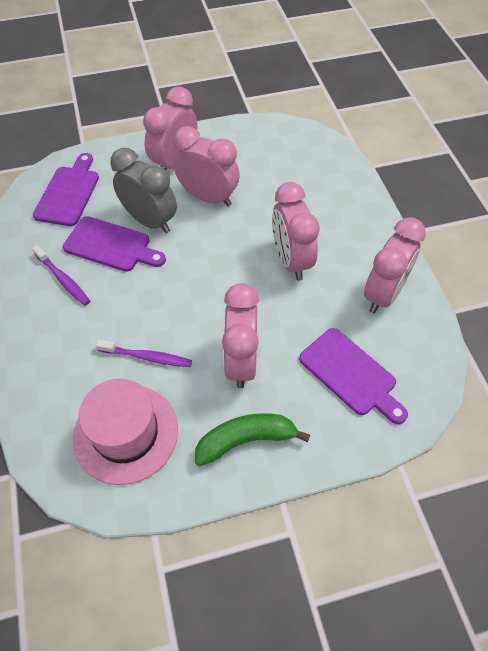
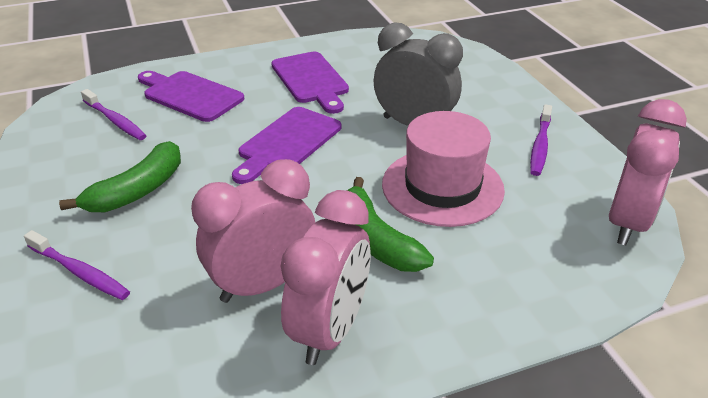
green banana: 1 -> 2
pink clock: 5 -> 3
purple toothbrush: 2 -> 3

